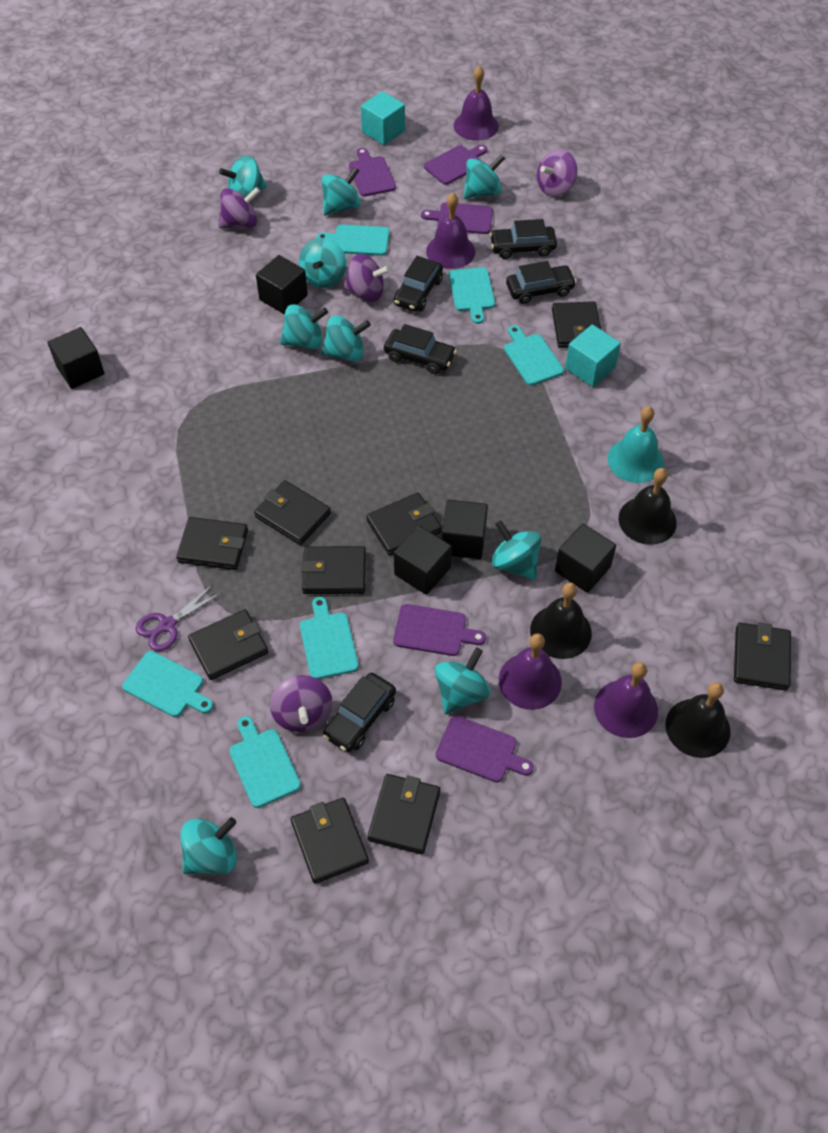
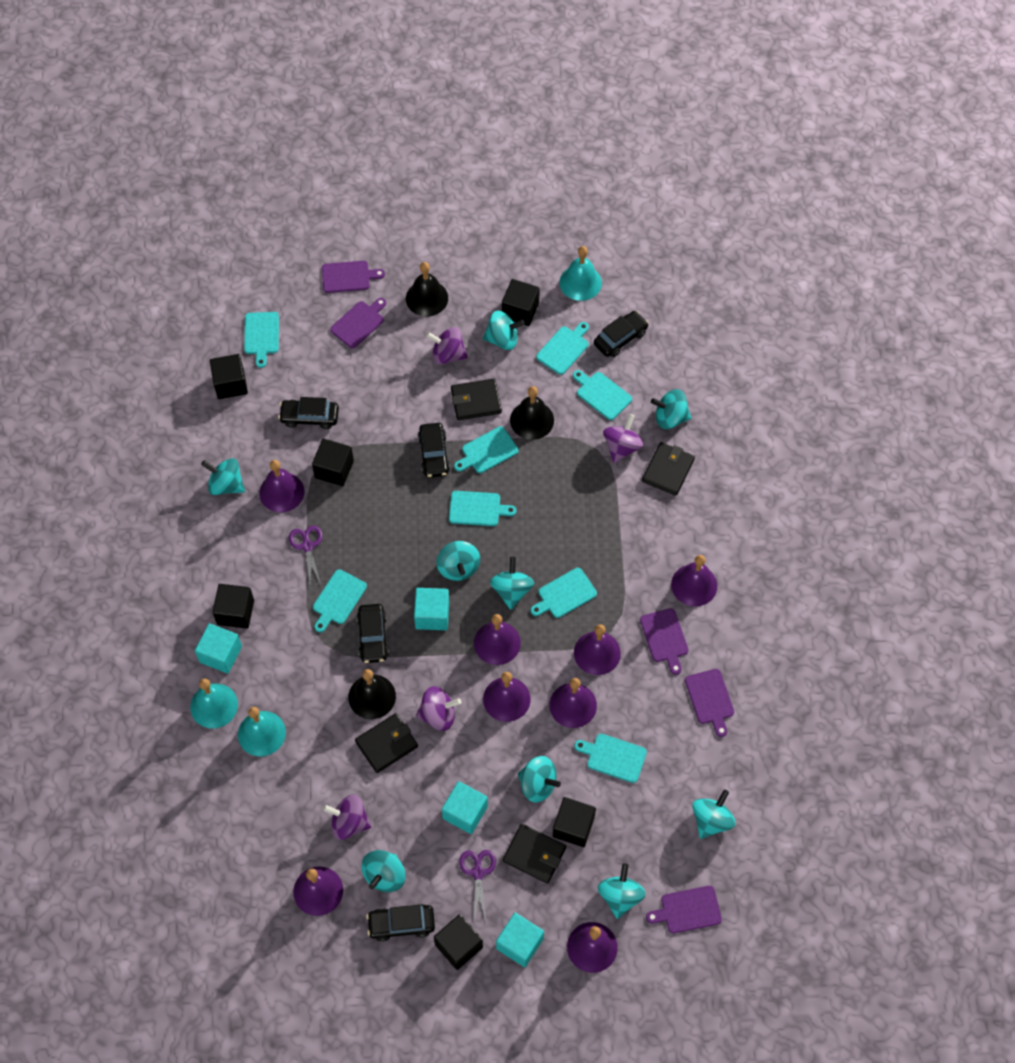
black cube: 5 -> 6
black wallet: 9 -> 4
purple bell: 4 -> 8
purple scissors: 1 -> 2
turquoise bell: 1 -> 3
turquoise cube: 2 -> 4
turquoise cutting board: 6 -> 8

